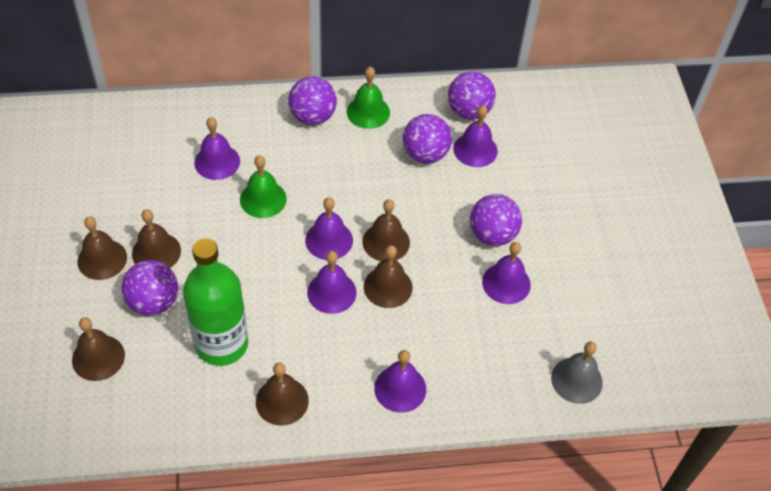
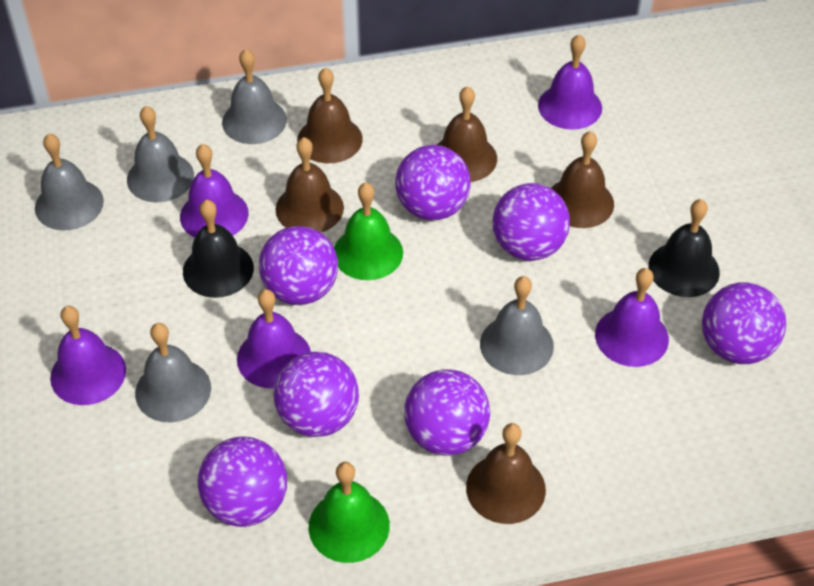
black bell: 0 -> 2
brown bell: 6 -> 5
green bottle: 1 -> 0
grey bell: 1 -> 5
purple ball: 5 -> 7
purple bell: 6 -> 5

